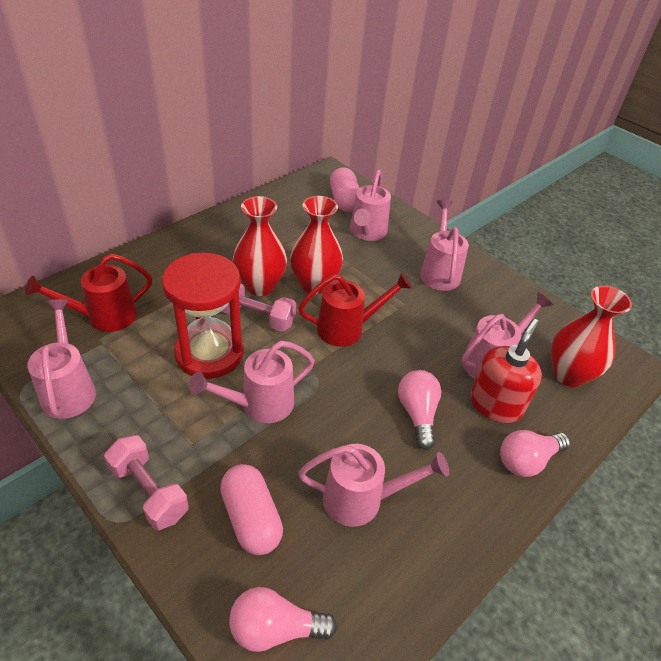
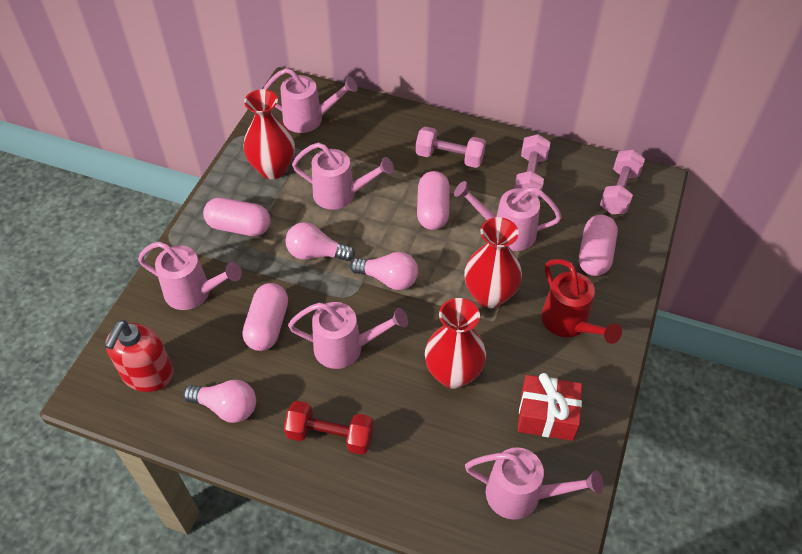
pink capsule: 2 -> 4
pink dumbbell: 2 -> 3
red dumbbell: 0 -> 1
red gift: 0 -> 1
red hourglass: 1 -> 0
red watering can: 2 -> 1

